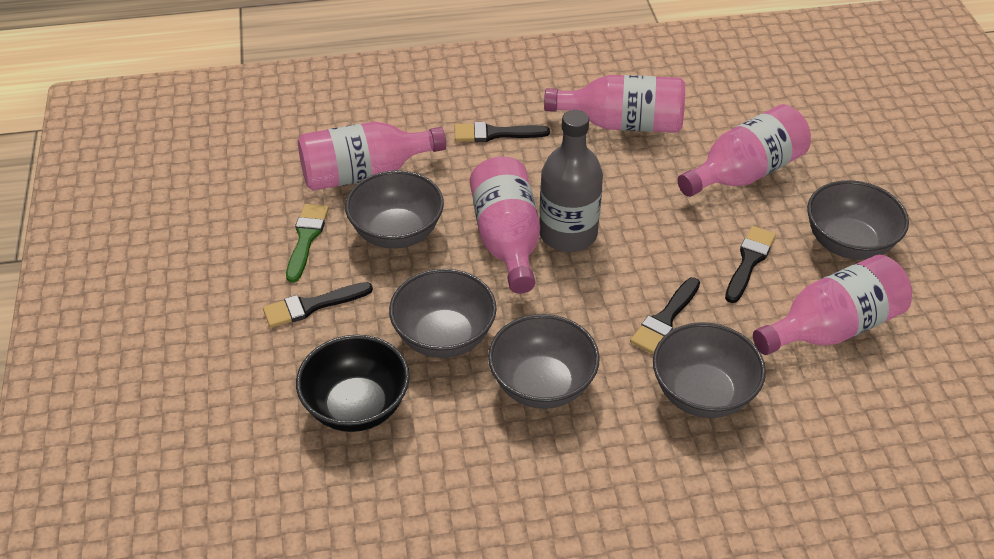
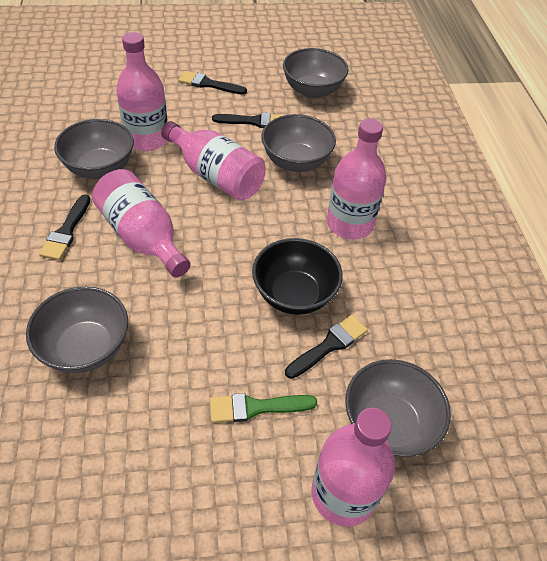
grey bottle: 1 -> 0

